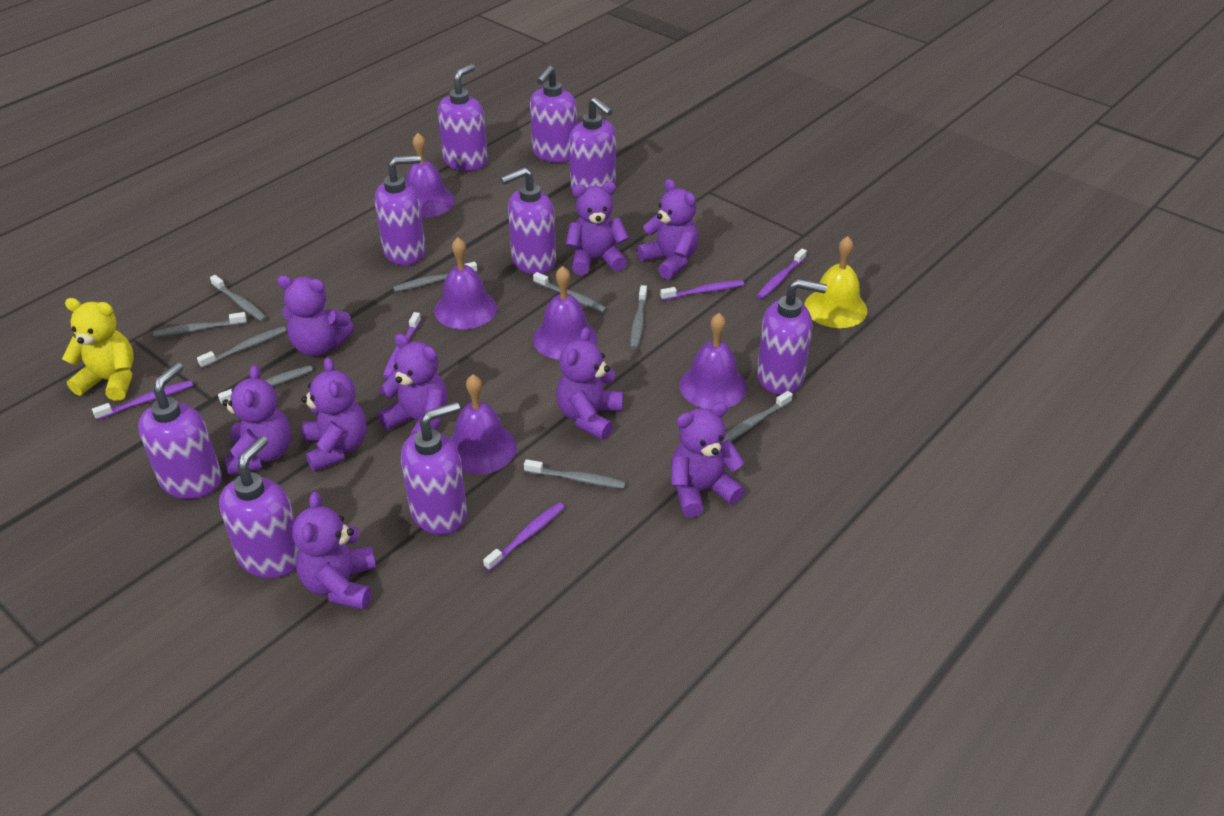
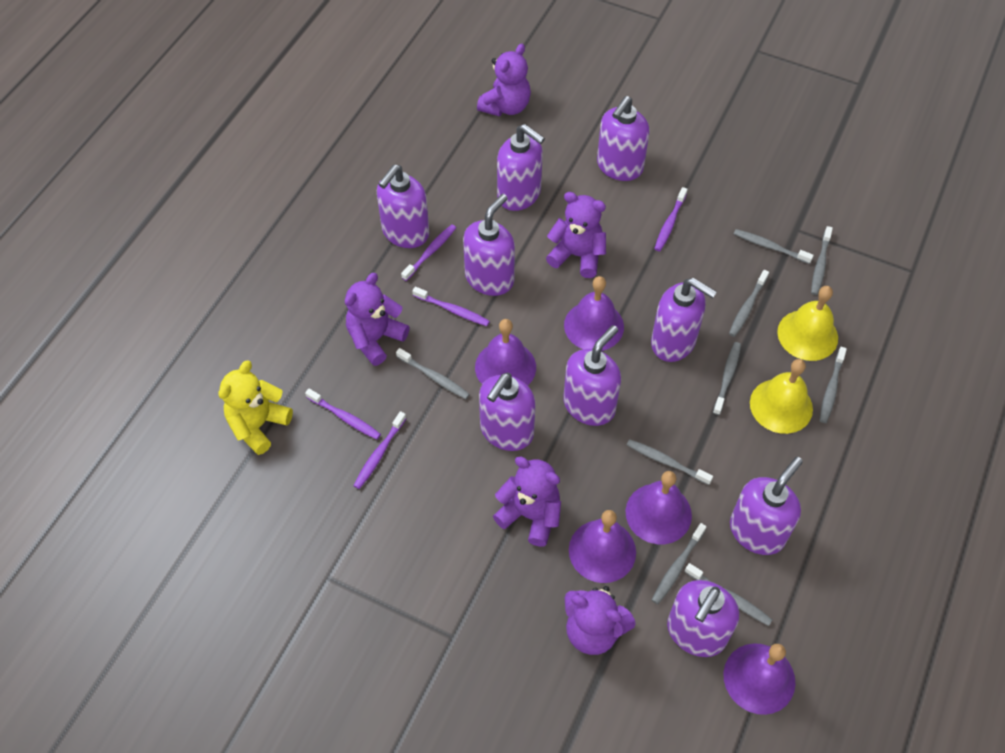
purple teddy bear: 9 -> 5
yellow bell: 1 -> 2

